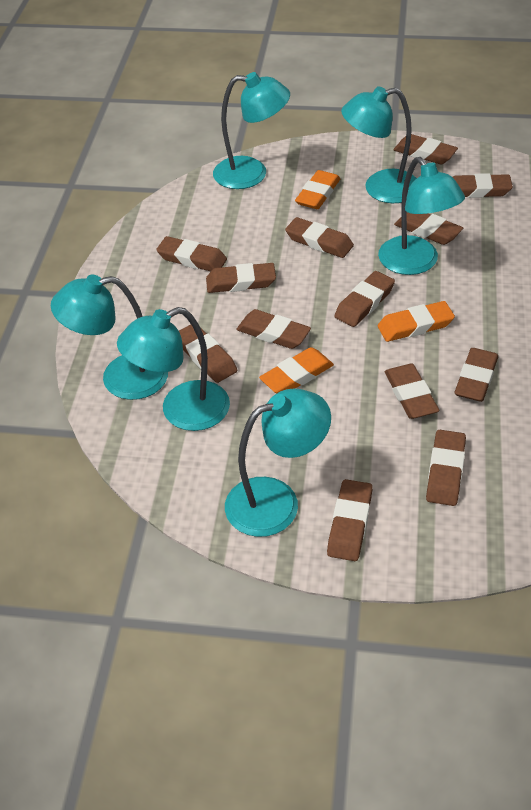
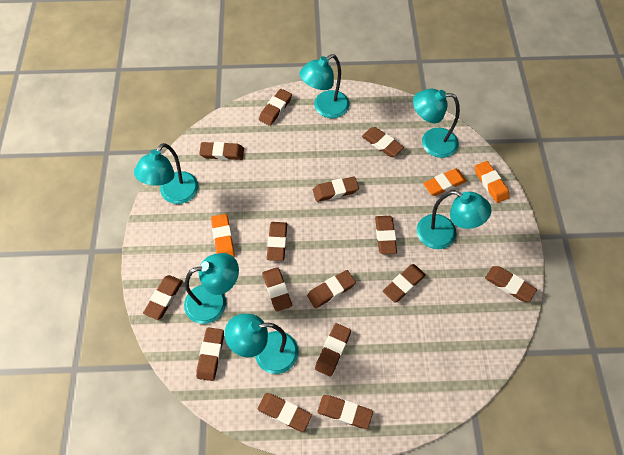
brown eraser: 13 -> 15

